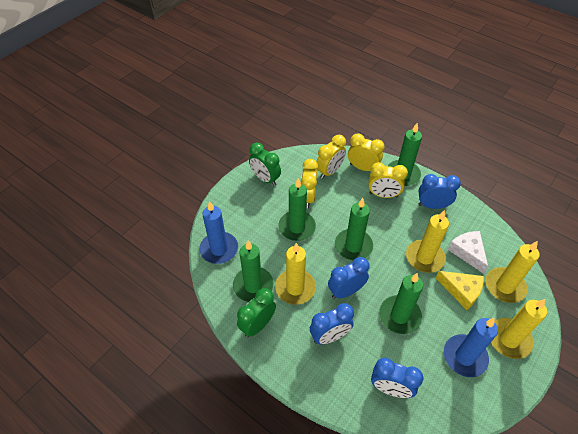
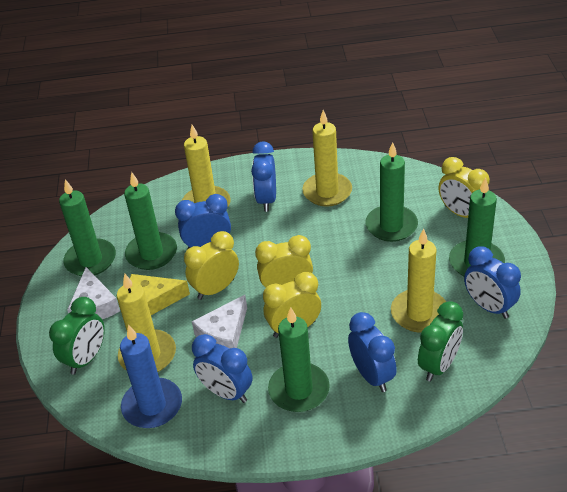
blue candle: 2 -> 1
blue clock: 4 -> 5
white cheese: 1 -> 2

